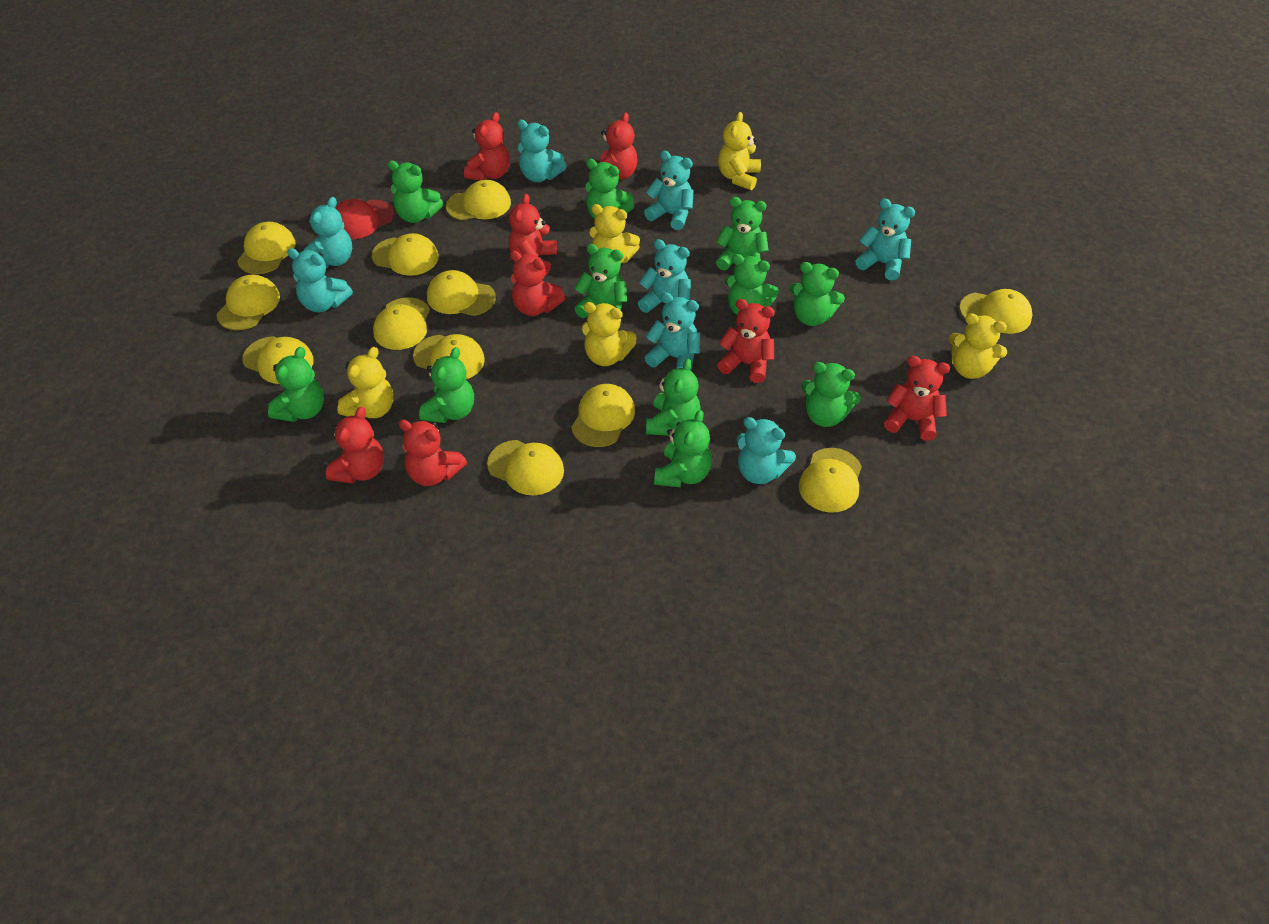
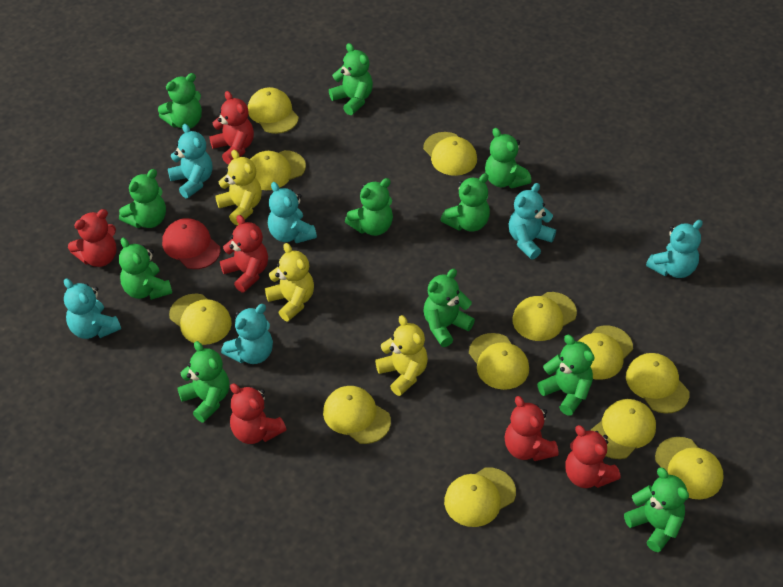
red teddy bear: 8 -> 6
turquoise teddy bear: 8 -> 6
yellow teddy bear: 5 -> 3

